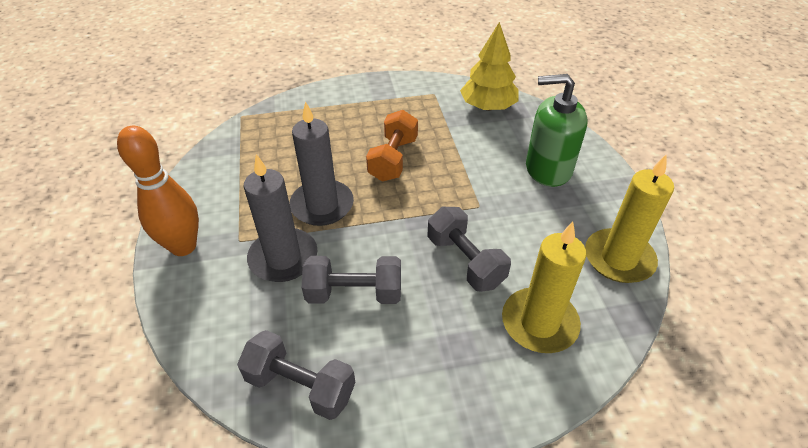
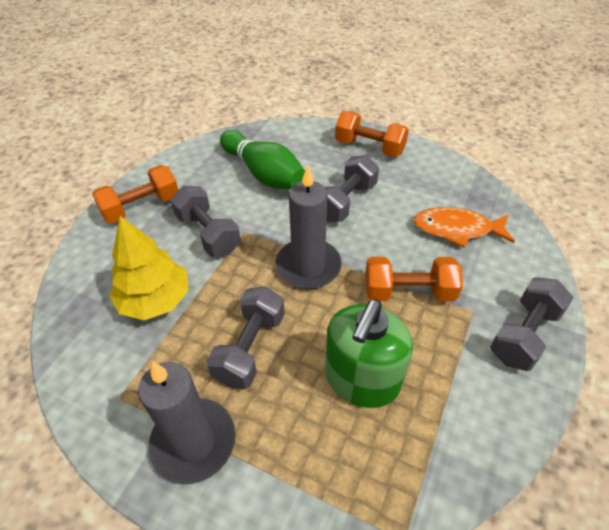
green bowling pin: 0 -> 1
grey dumbbell: 3 -> 4
orange bowling pin: 1 -> 0
orange dumbbell: 1 -> 3
orange fish: 0 -> 1
yellow candle: 2 -> 0

